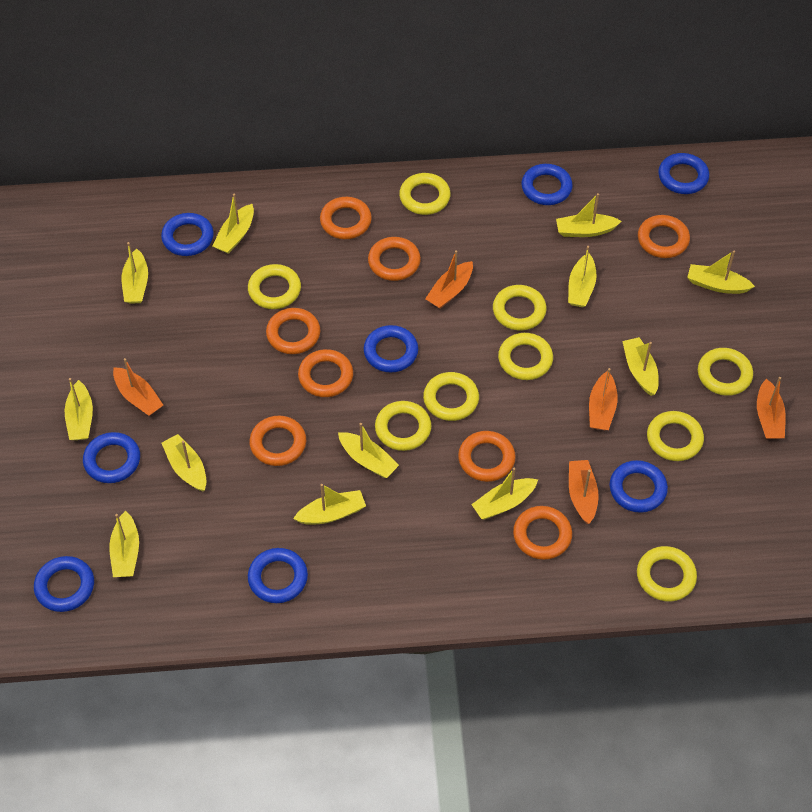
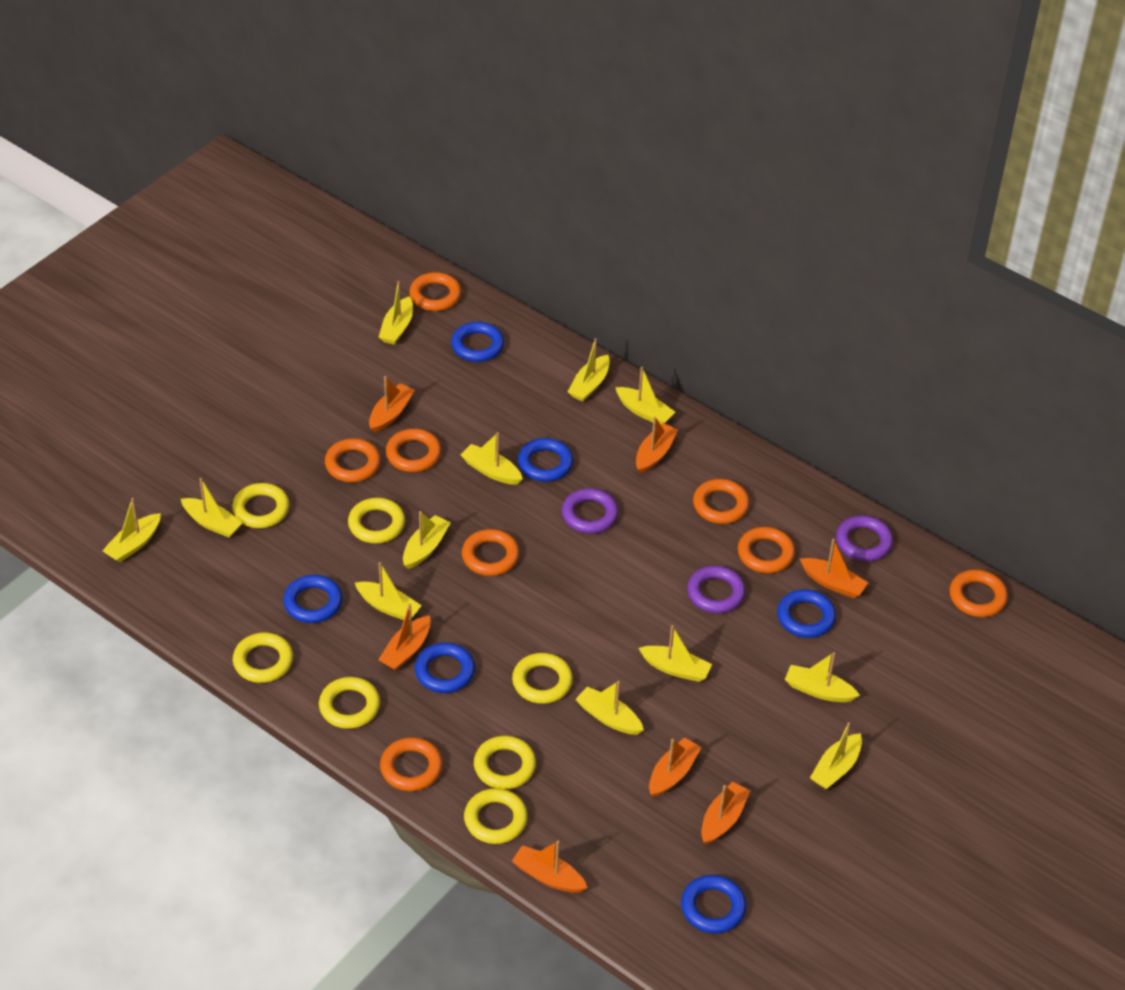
blue ring: 8 -> 6
orange boat: 5 -> 7
purple ring: 0 -> 3
yellow ring: 9 -> 7

